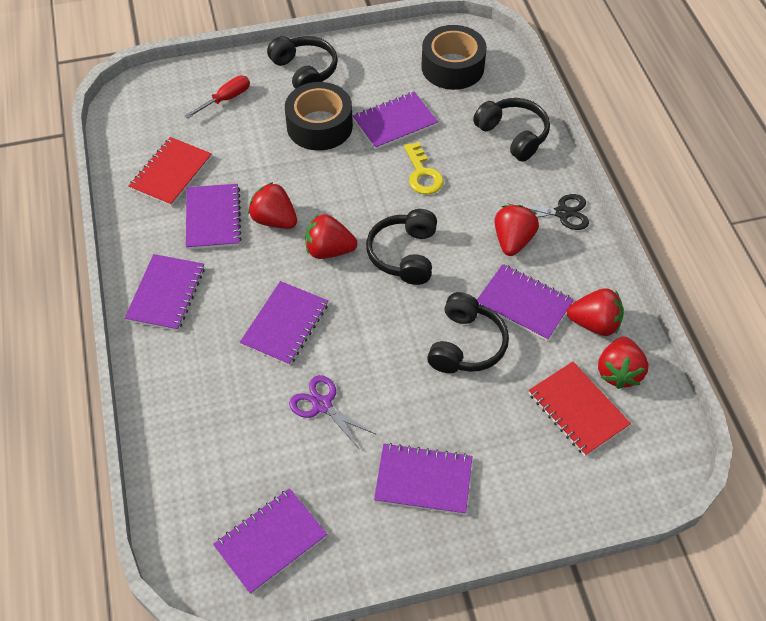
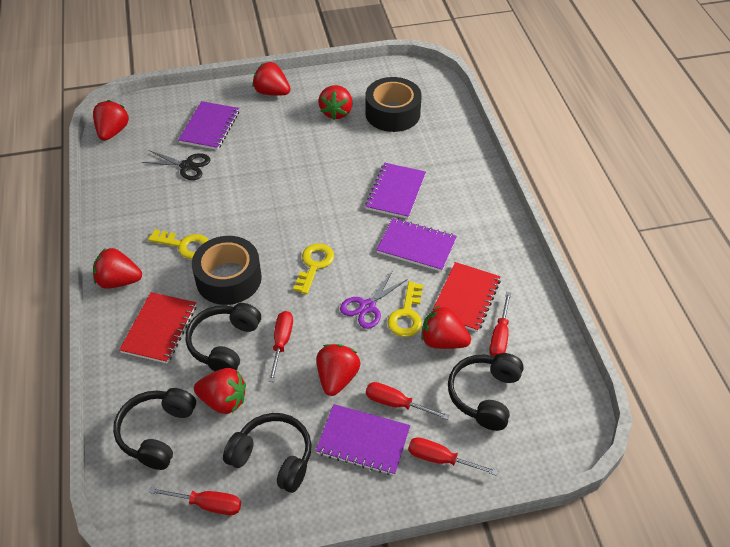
purple notebook: 7 -> 4
red screwdriver: 1 -> 5
red strawberry: 5 -> 7
yellow key: 1 -> 3

